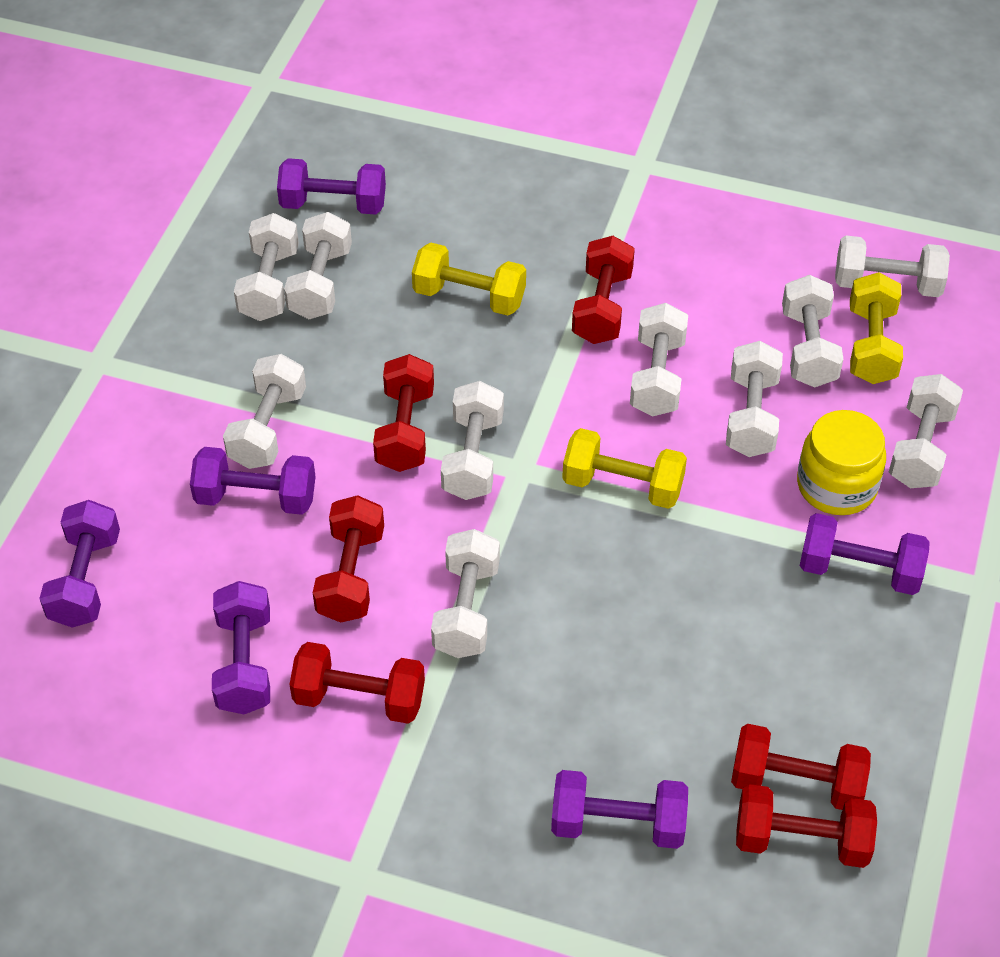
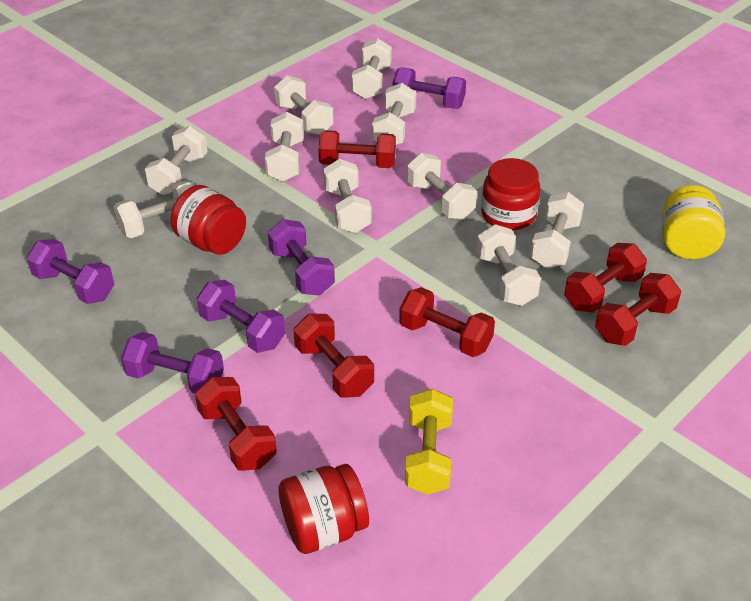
purple dumbbell: 6 -> 5
red jar: 0 -> 3
yellow dumbbell: 3 -> 1

